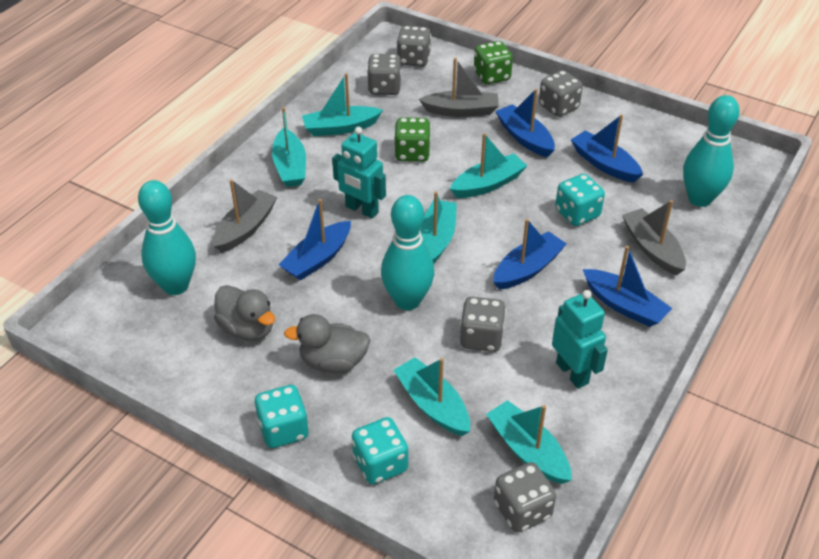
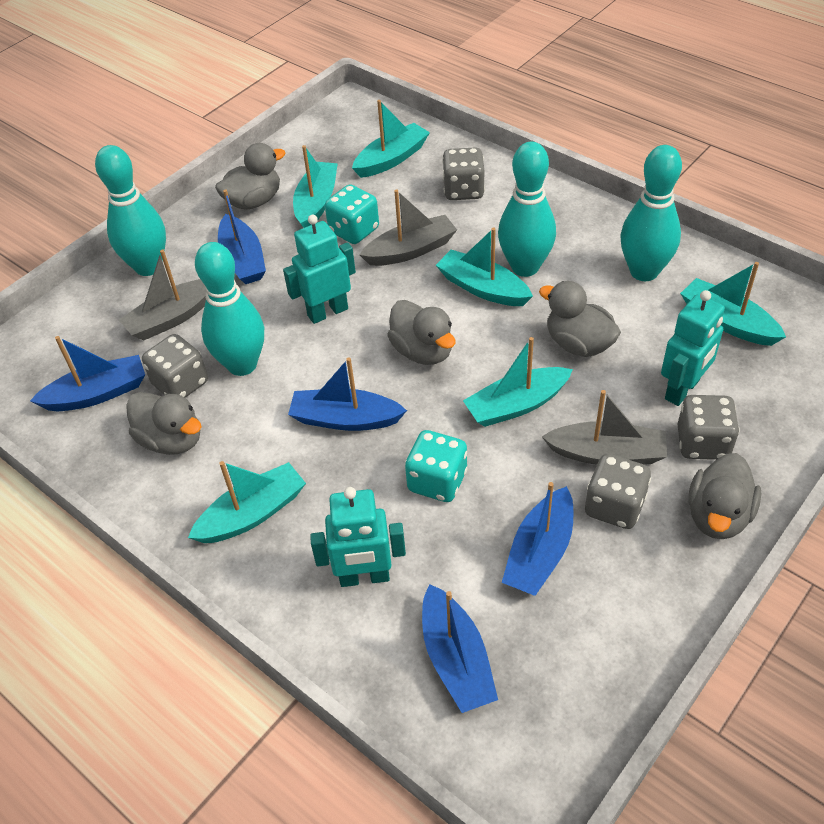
green dice: 2 -> 0
grey dice: 5 -> 4
grey duck: 2 -> 5
turquoise bowling pin: 3 -> 4
turquoise dice: 3 -> 2
turquoise robot: 2 -> 3

